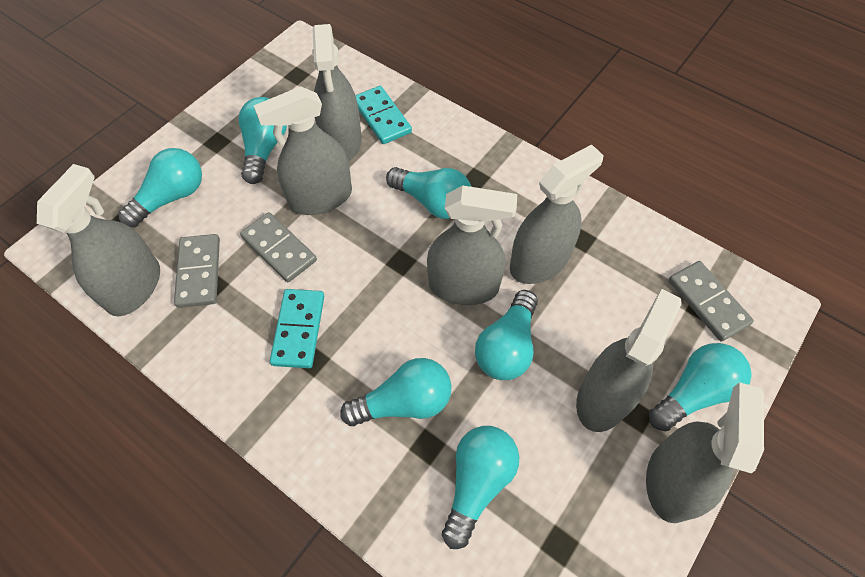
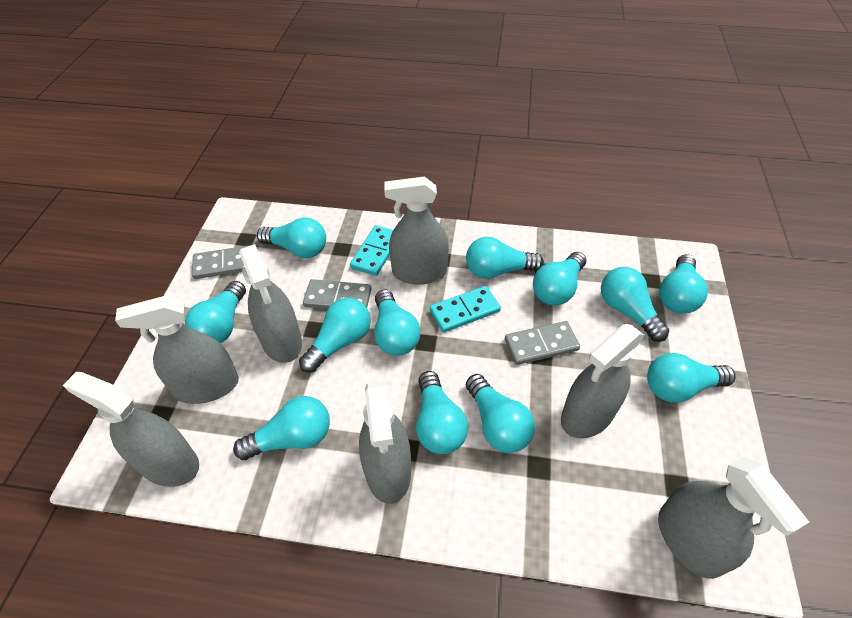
turquoise light bulb: 7 -> 12

